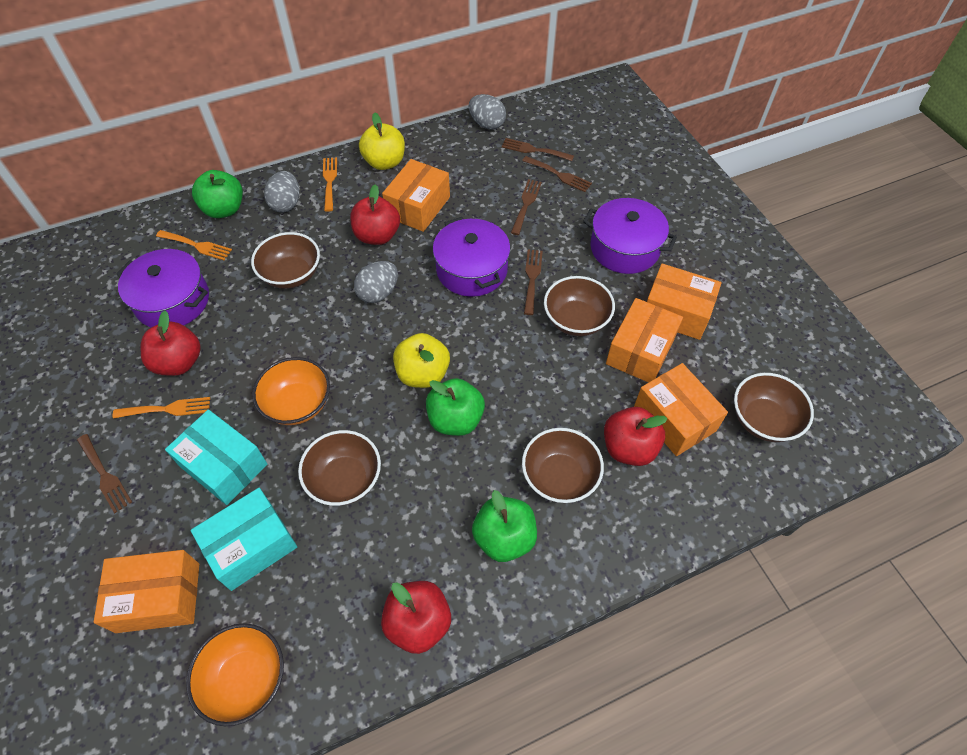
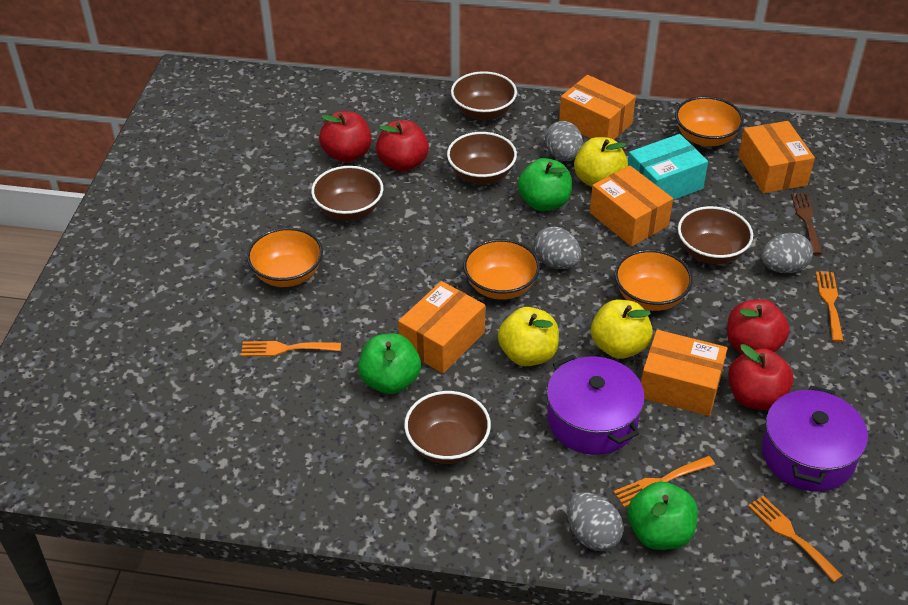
brown fork: 5 -> 1
grey egg: 3 -> 4
orange bowl: 2 -> 4
orange fork: 3 -> 4
purple pot: 3 -> 2
turquoise box: 2 -> 1
yellow apple: 2 -> 3

